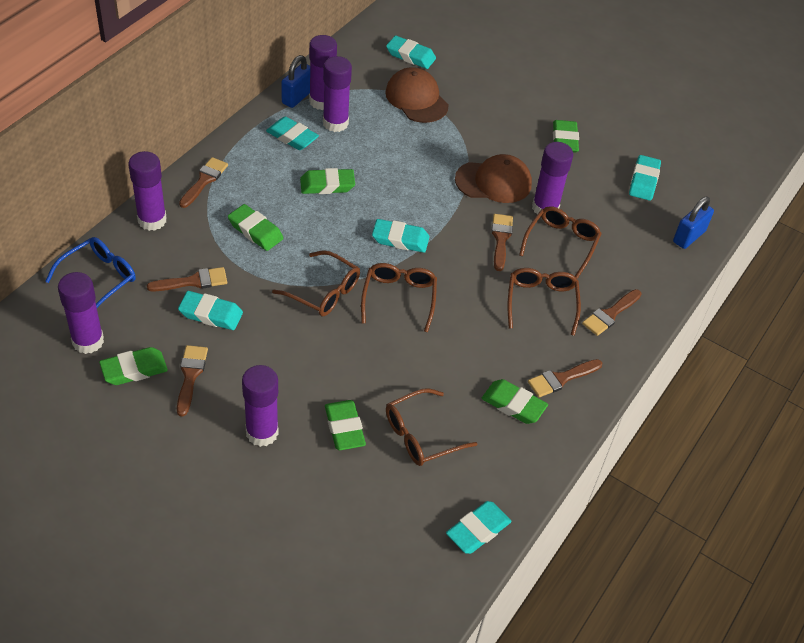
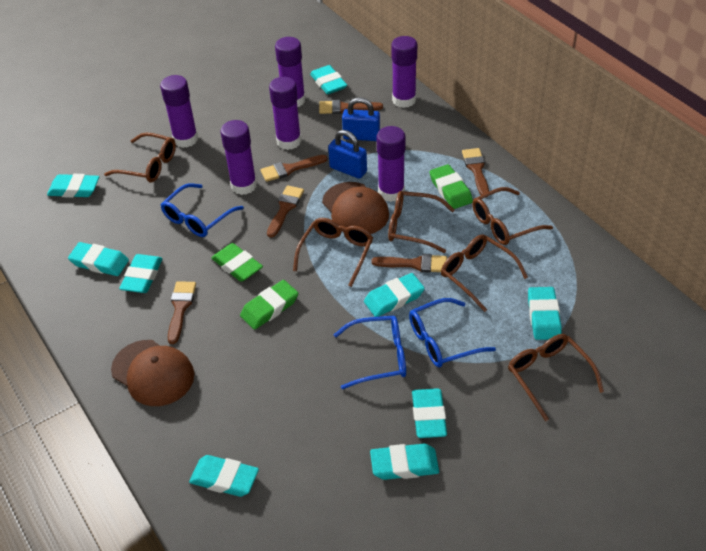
blue glasses: 1 -> 3
brown glasses: 5 -> 6
green eraser: 6 -> 3
turquoise eraser: 6 -> 9

